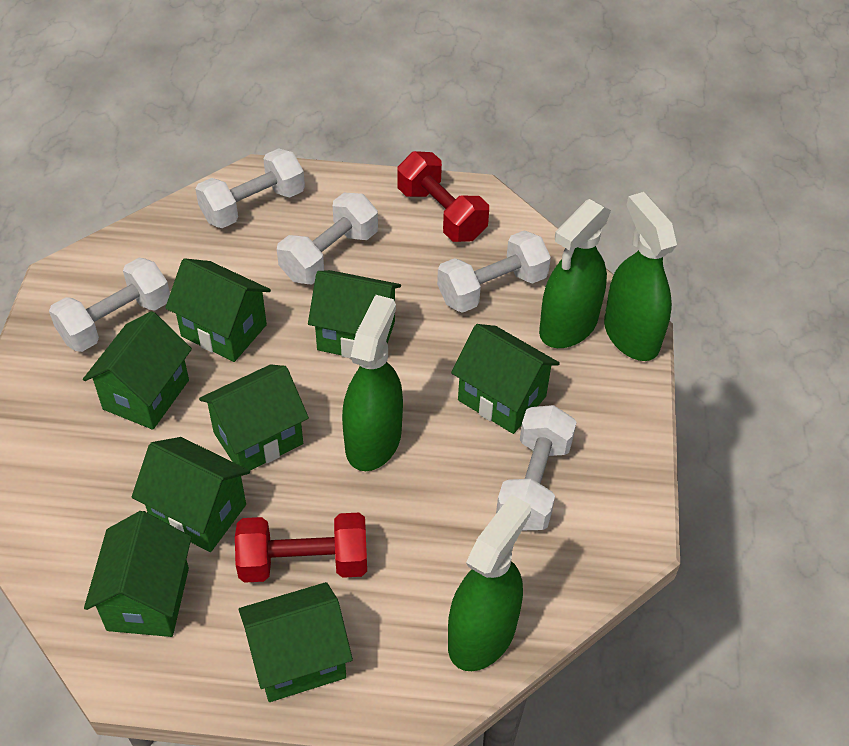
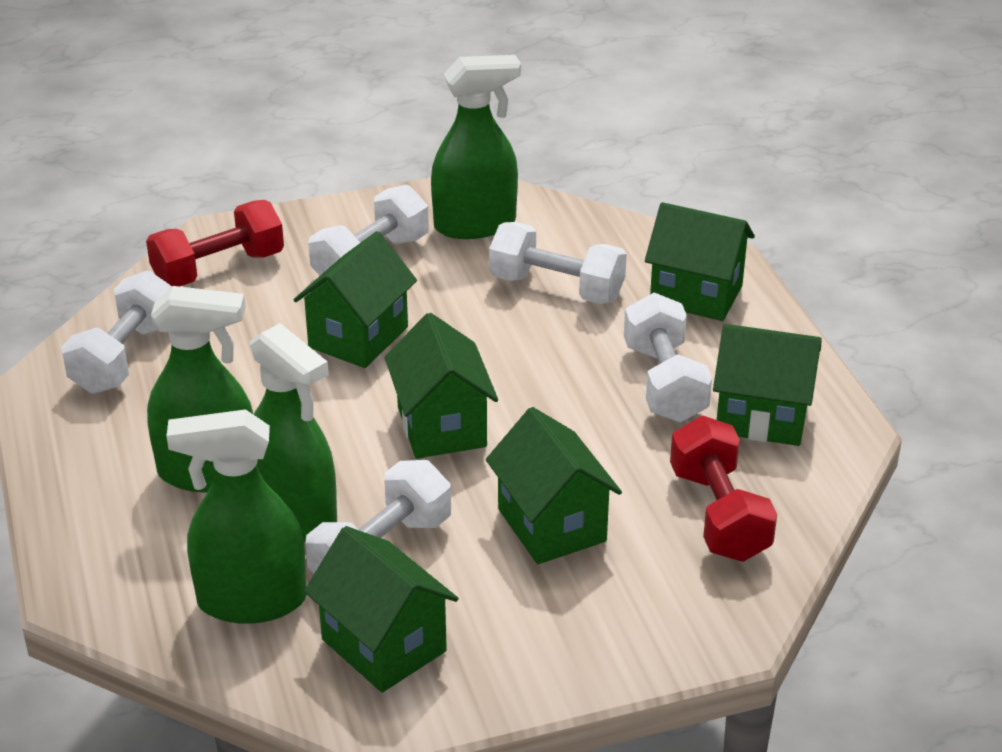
green house: 8 -> 6

